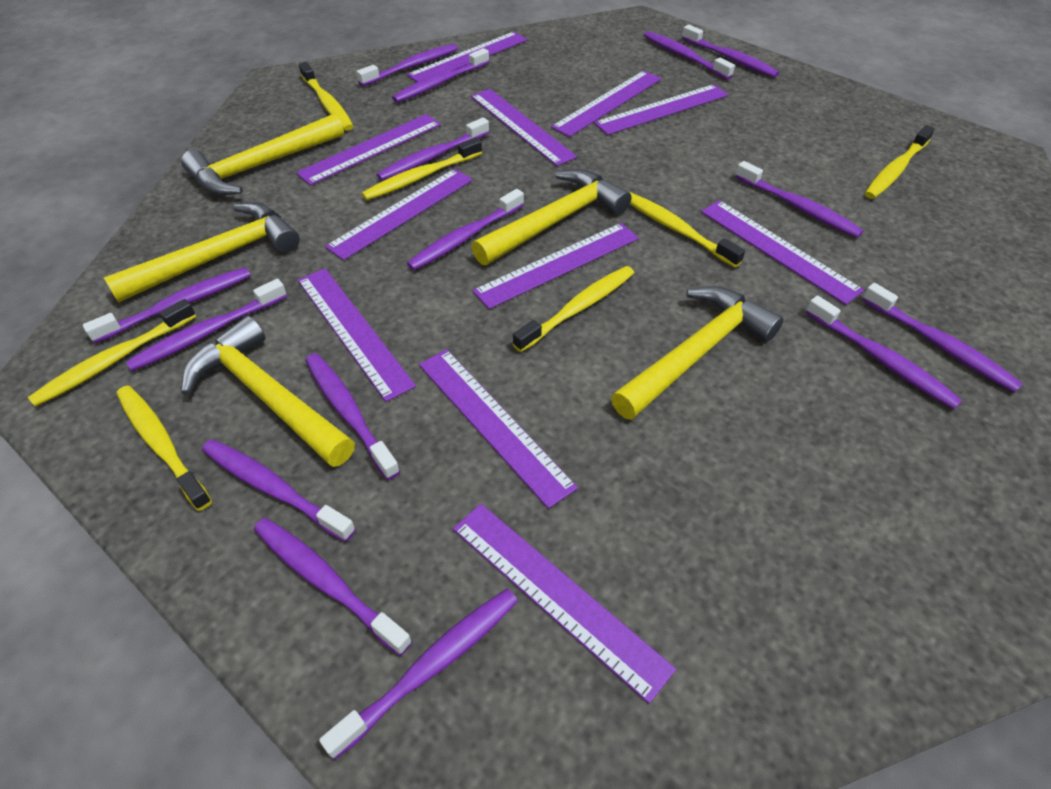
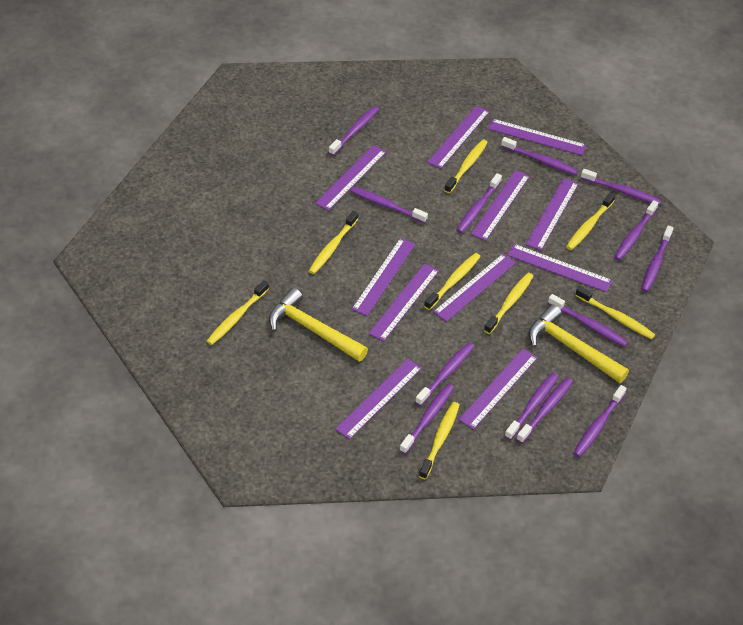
purple toothbrush: 15 -> 13
yellow hammer: 5 -> 2
yellow toothbrush: 7 -> 8

